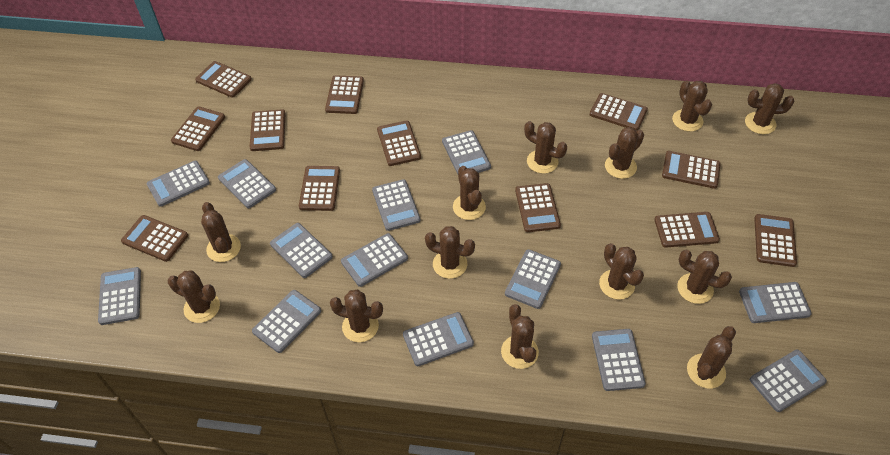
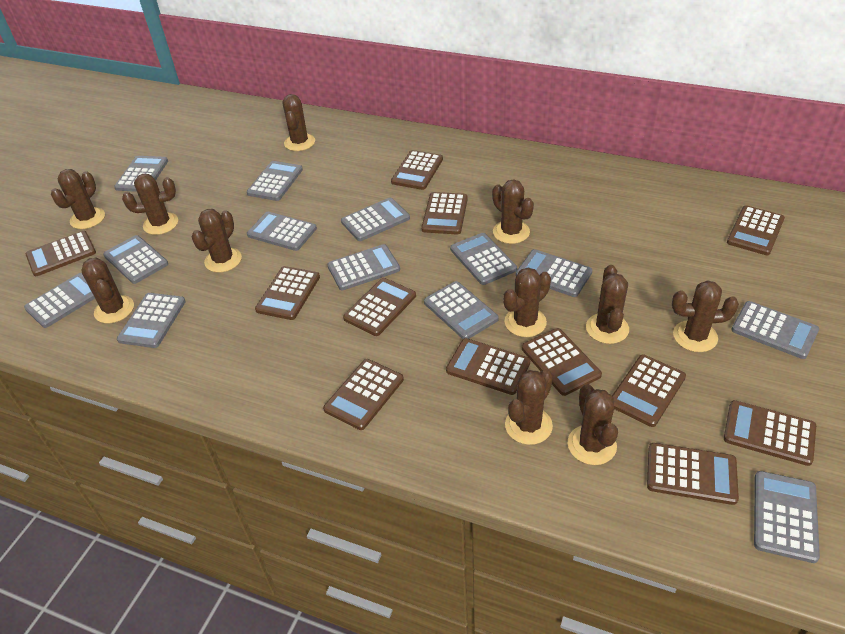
brown cactus: 13 -> 11

